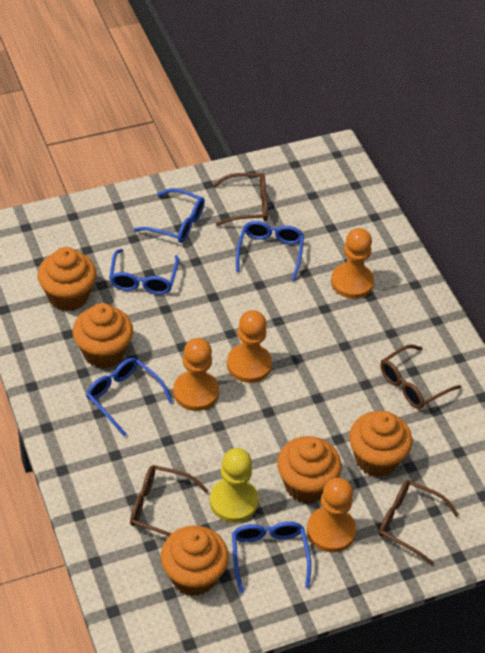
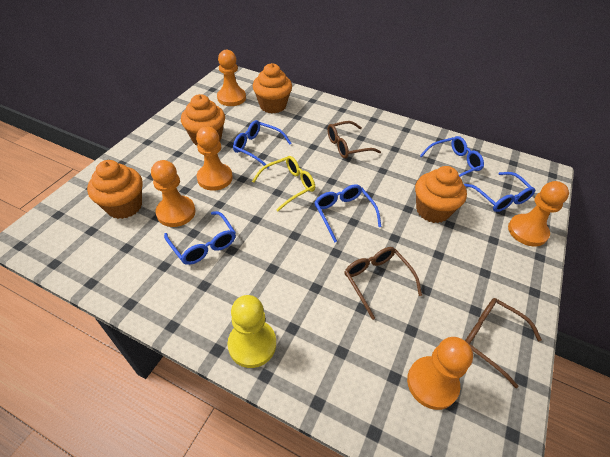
brown glasses: 4 -> 3
orange cupcake: 5 -> 4
orange pawn: 4 -> 5
yellow glasses: 0 -> 1

